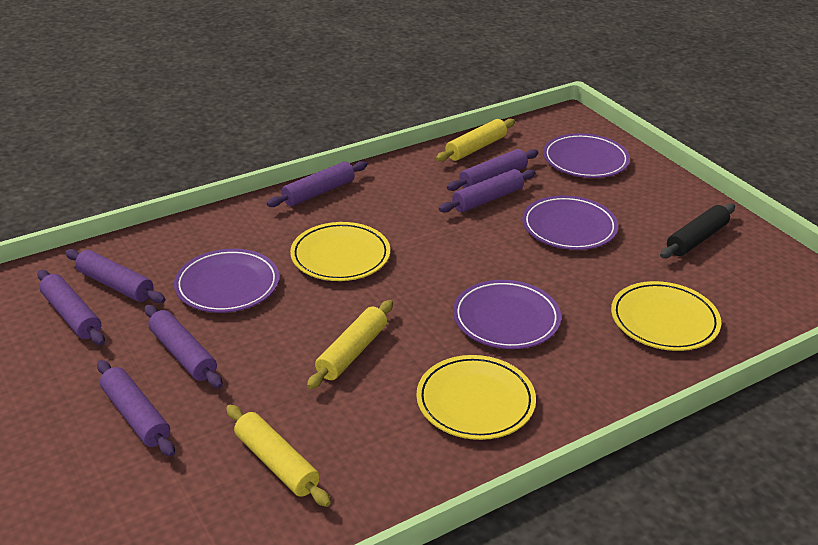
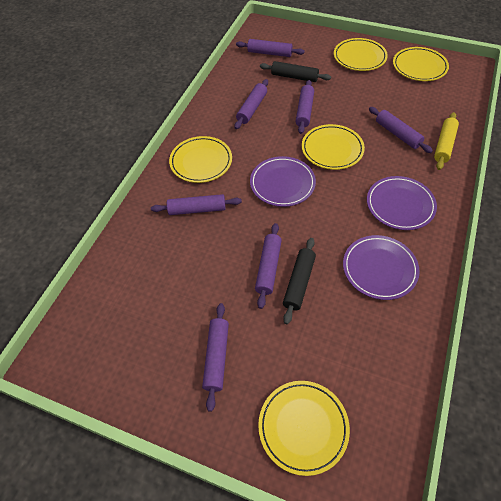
black rolling pin: 1 -> 2
purple plate: 4 -> 3
yellow plate: 3 -> 5
yellow rolling pin: 3 -> 1

